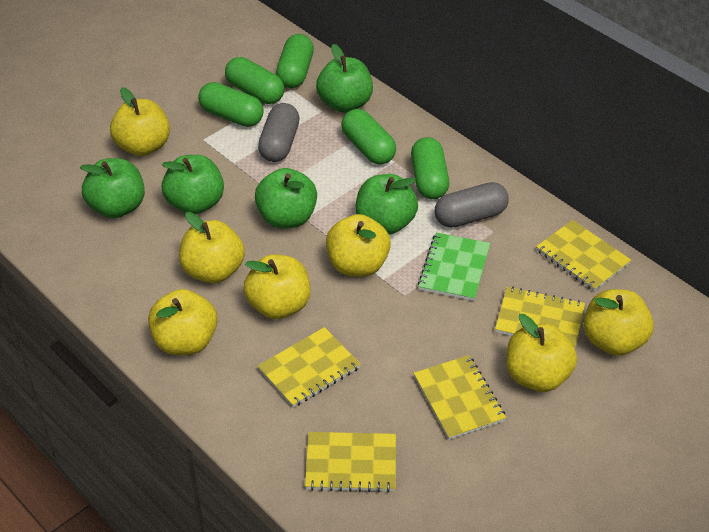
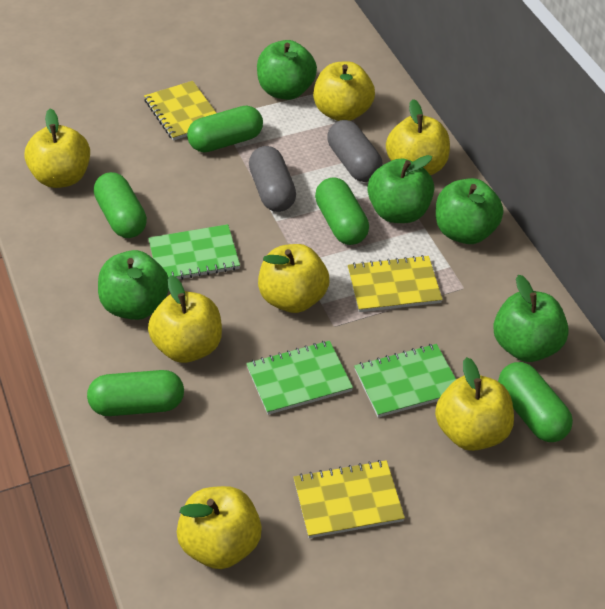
green notebook: 1 -> 3
yellow notebook: 5 -> 3

